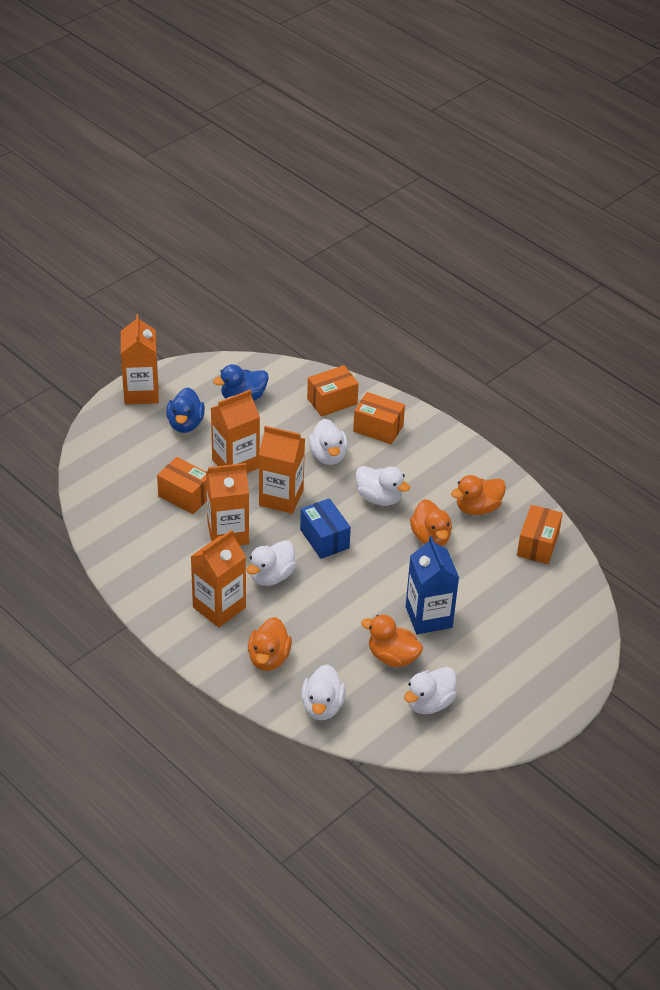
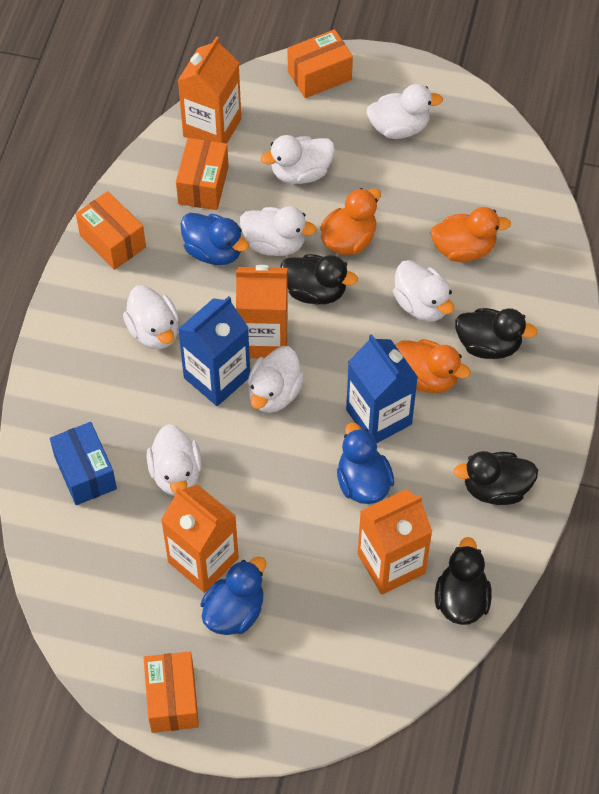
black duck: 0 -> 4
blue carton: 1 -> 2
blue duck: 2 -> 3
orange carton: 5 -> 4
orange duck: 4 -> 3
white duck: 5 -> 7

